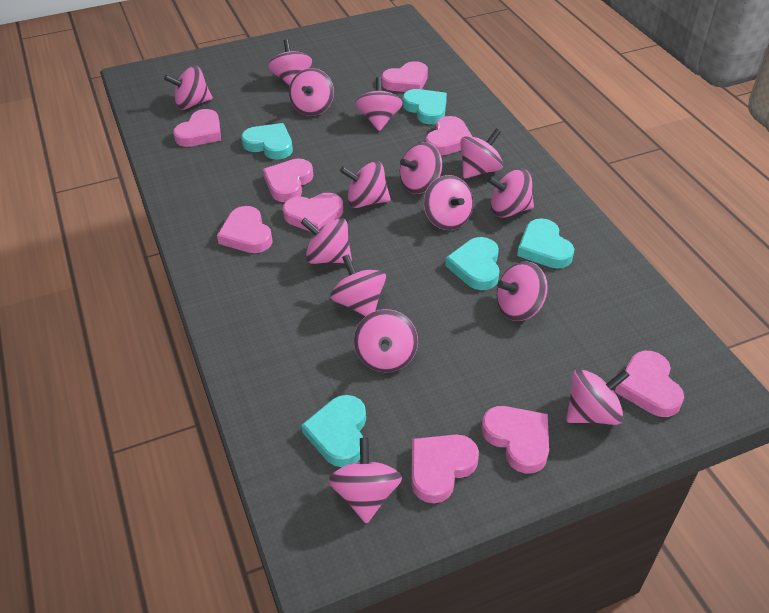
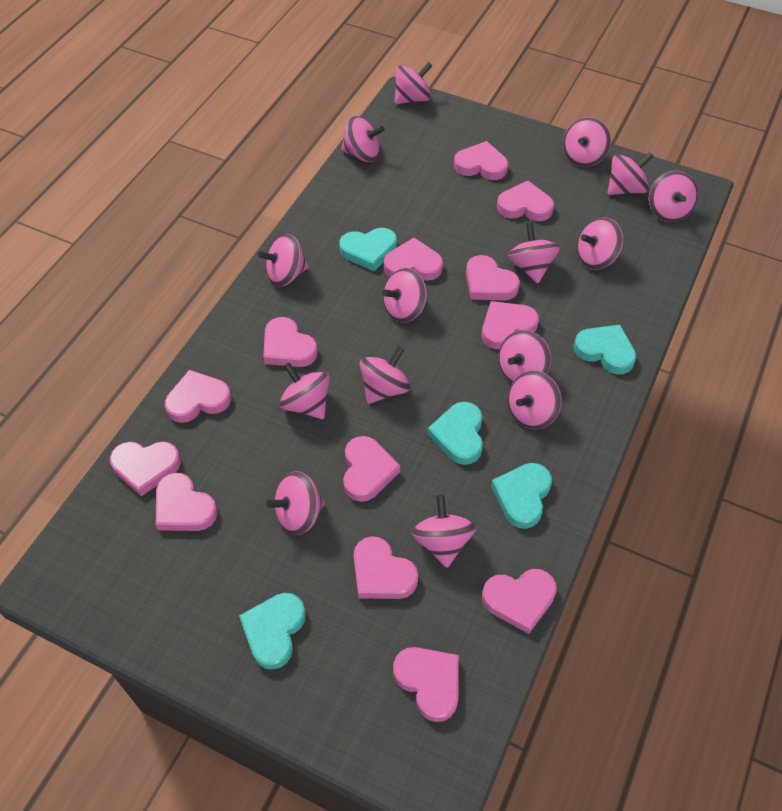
pink heart: 9 -> 13

